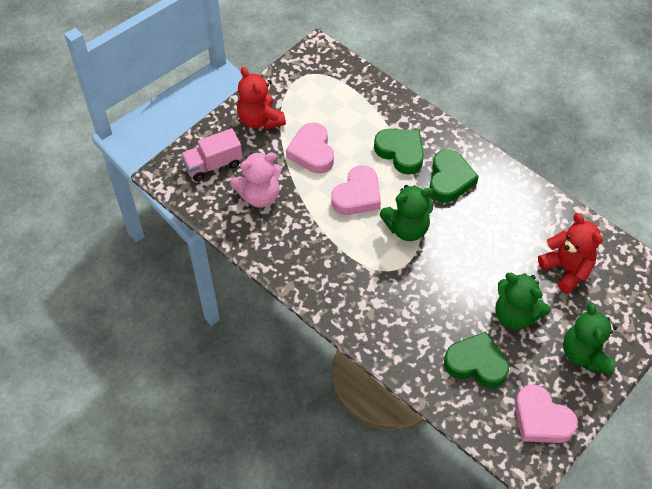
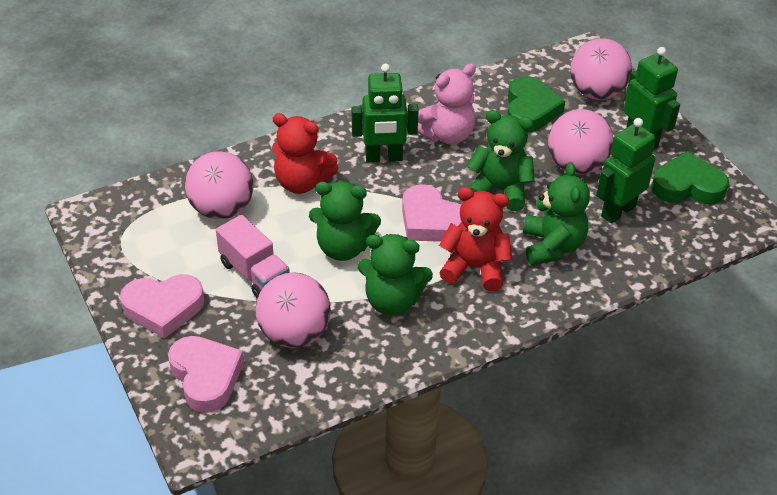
green heart: 3 -> 2
green robot: 0 -> 3
green teddy bear: 3 -> 4
pink ball: 0 -> 4

